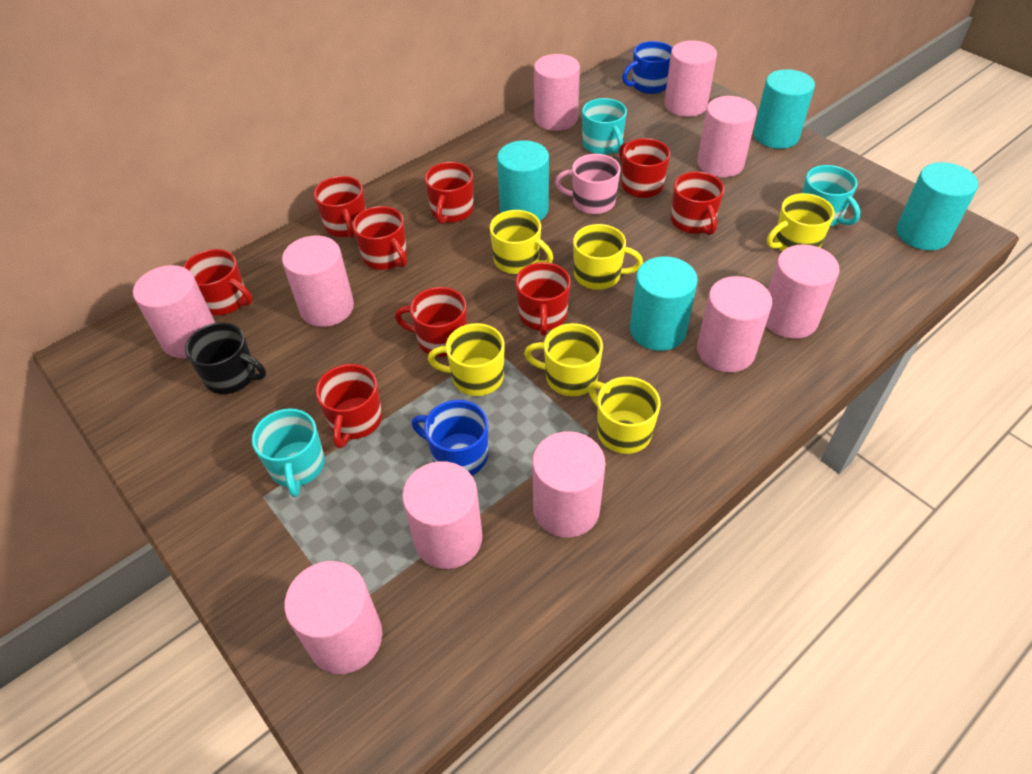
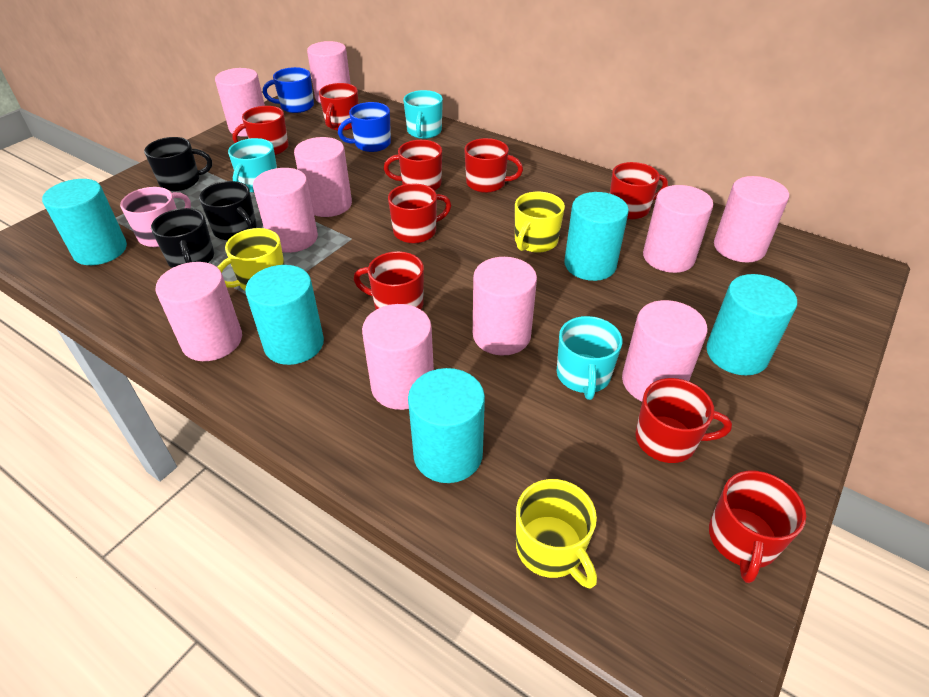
black mug: 1 -> 3
turquoise cylinder: 4 -> 5
yellow mug: 6 -> 3

